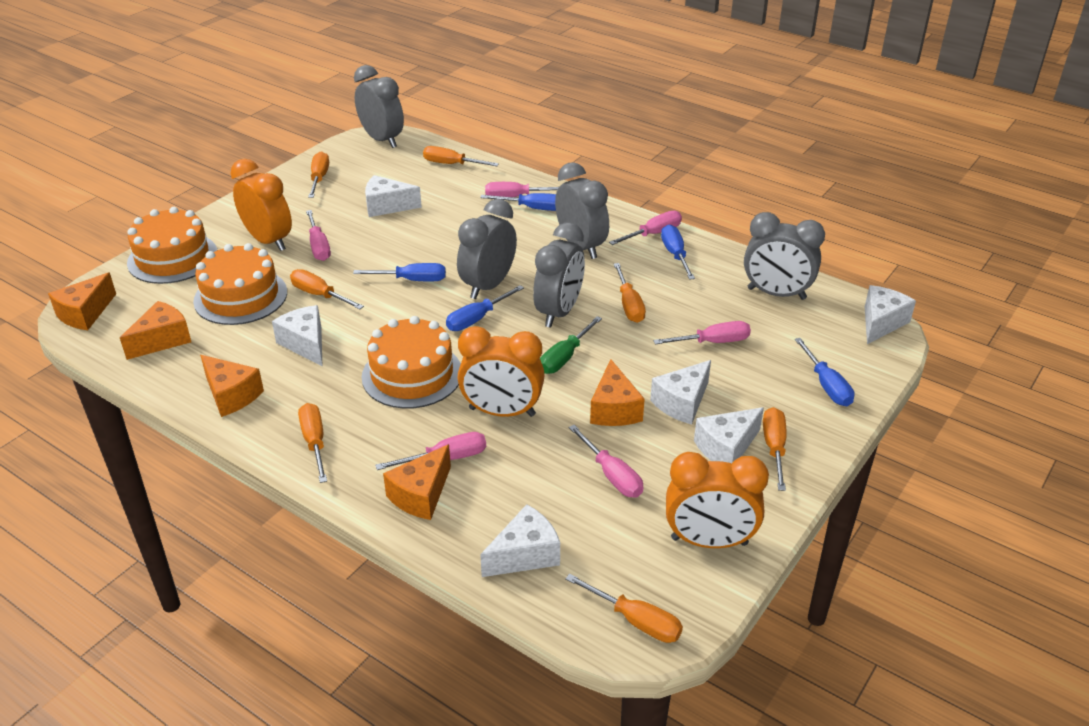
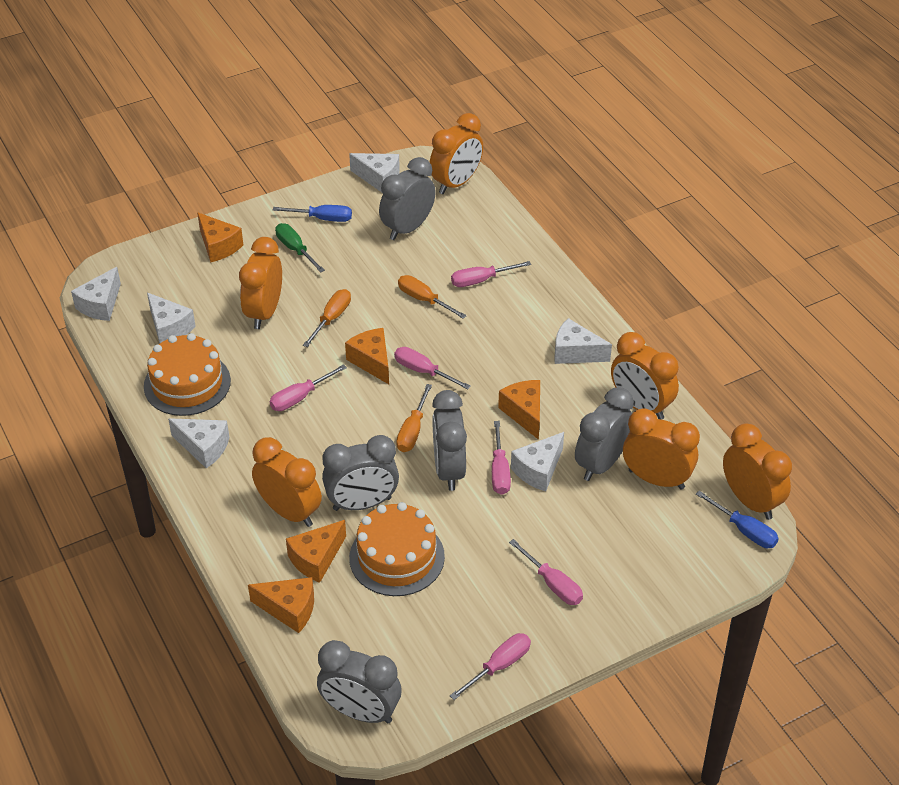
blue screwdriver: 5 -> 2
orange cake: 3 -> 2
orange clock: 3 -> 6
orange screwdriver: 7 -> 3

